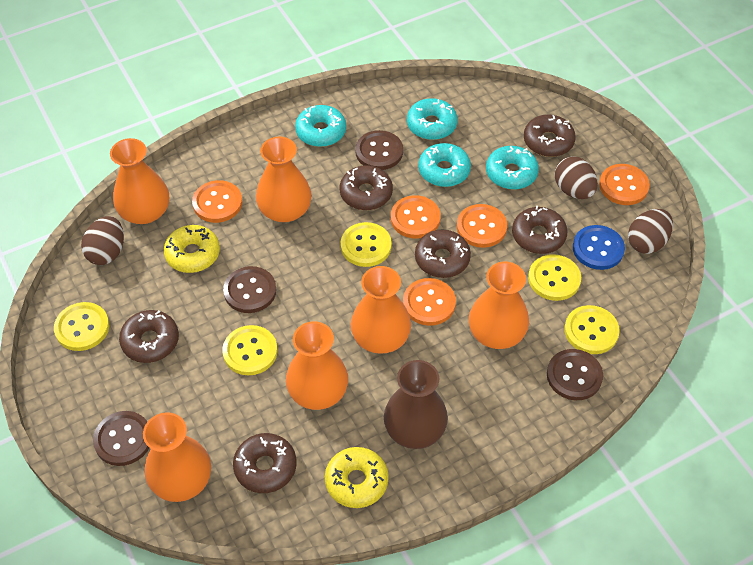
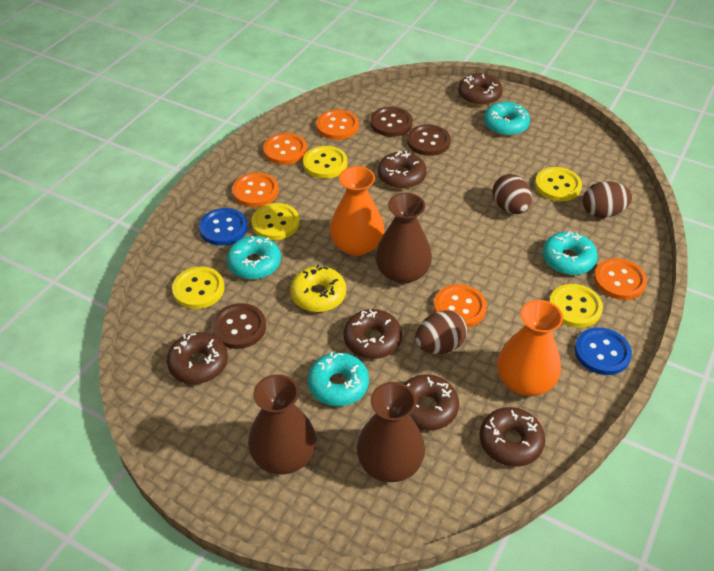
blue button: 1 -> 2
brown button: 4 -> 3
brown vase: 1 -> 3
orange vase: 6 -> 2
yellow donut: 2 -> 1

